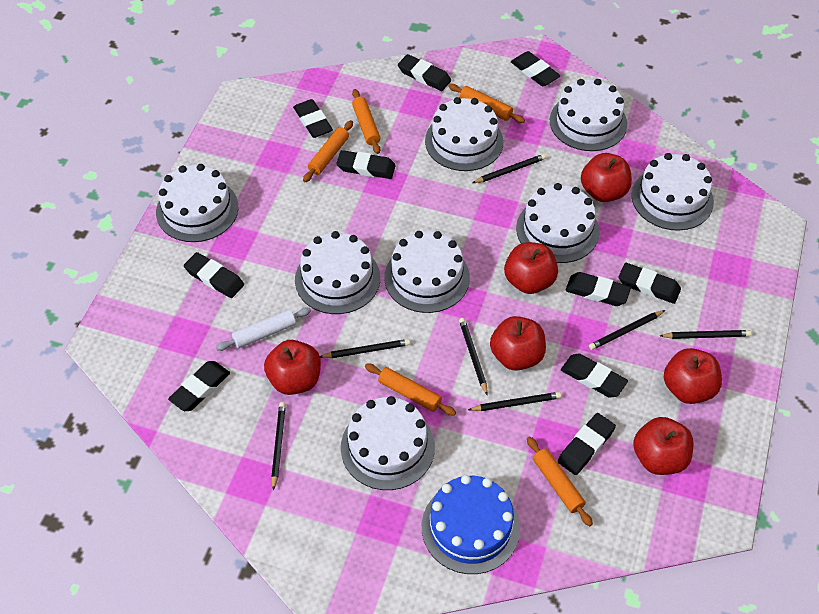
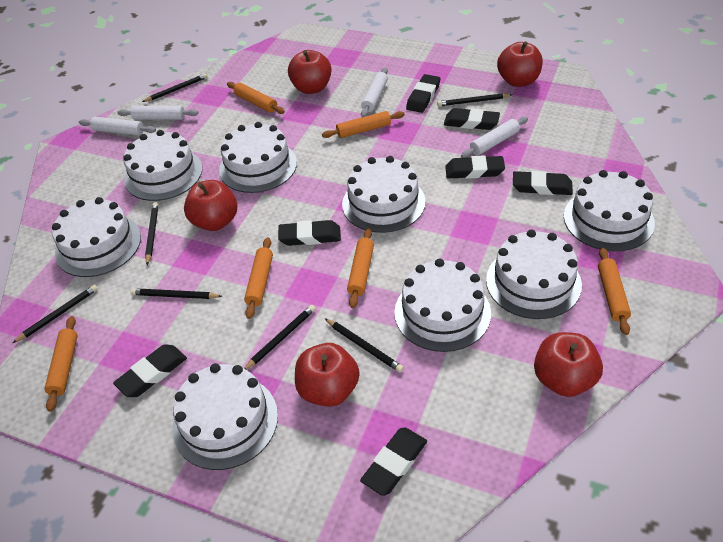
black eraser: 10 -> 7
blue cake: 1 -> 0
orange rolling pin: 5 -> 6
red apple: 6 -> 5
white rolling pin: 1 -> 4

